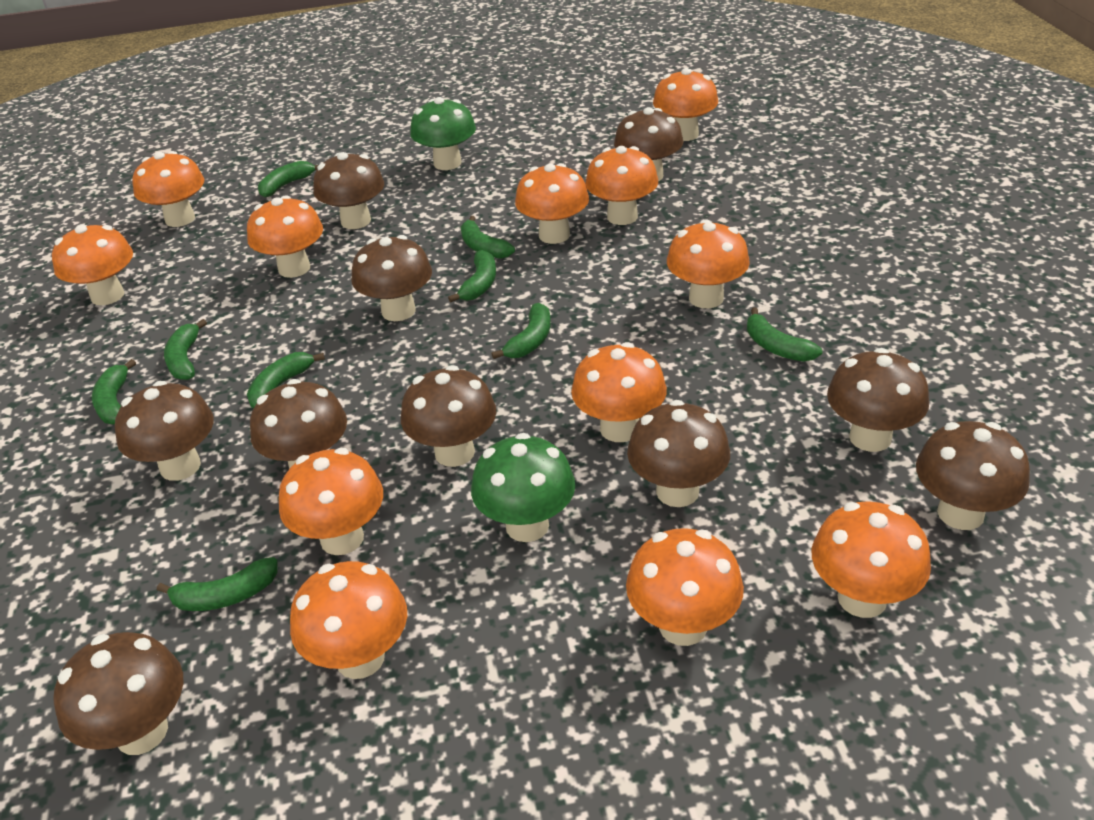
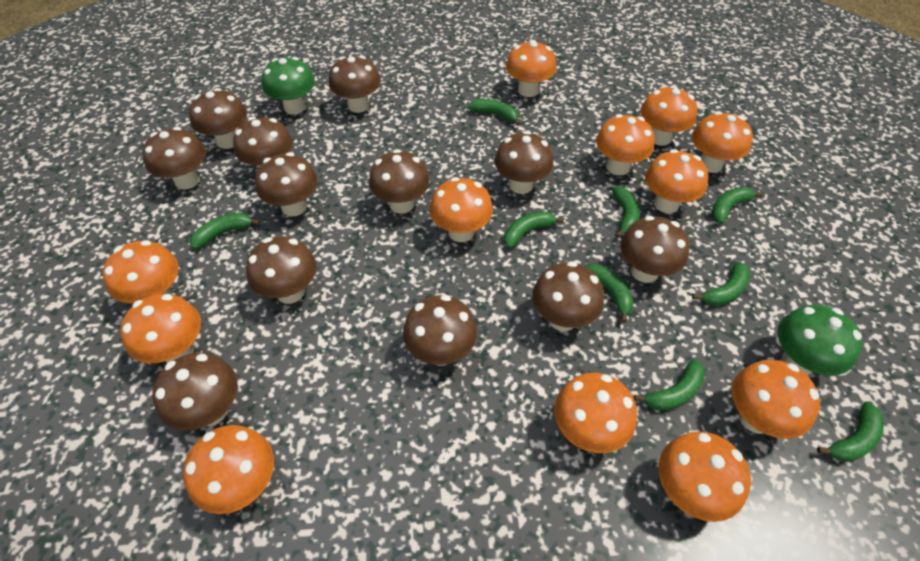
brown mushroom: 10 -> 12

